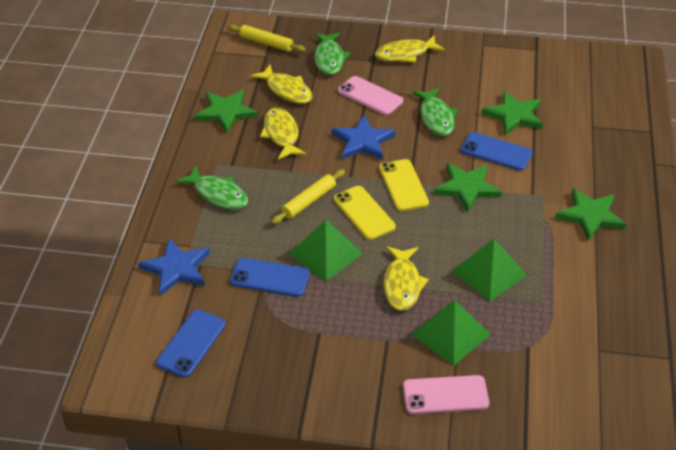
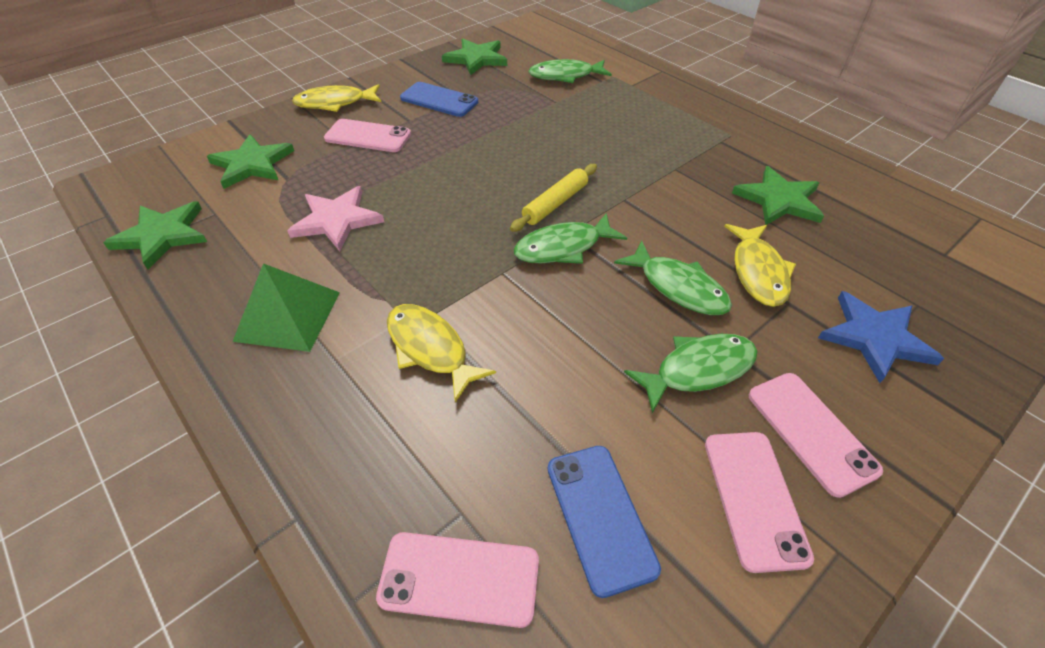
blue phone: 3 -> 2
blue star: 2 -> 1
green fish: 3 -> 4
green pyramid: 3 -> 1
pink phone: 2 -> 4
pink star: 0 -> 1
yellow fish: 4 -> 3
yellow phone: 2 -> 0
yellow rolling pin: 2 -> 1

